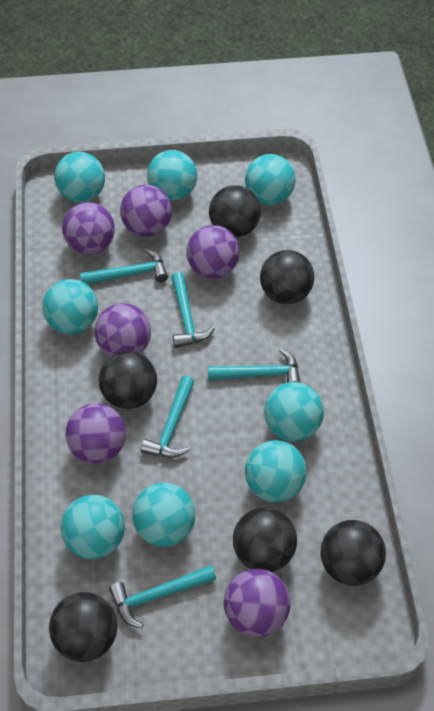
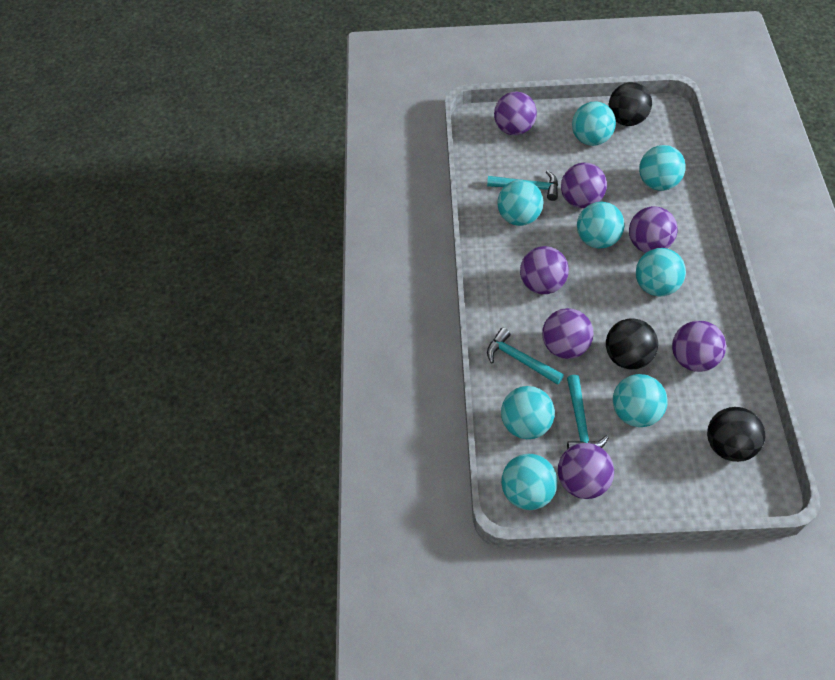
black ball: 6 -> 3
purple ball: 6 -> 7
turquoise hammer: 5 -> 3

